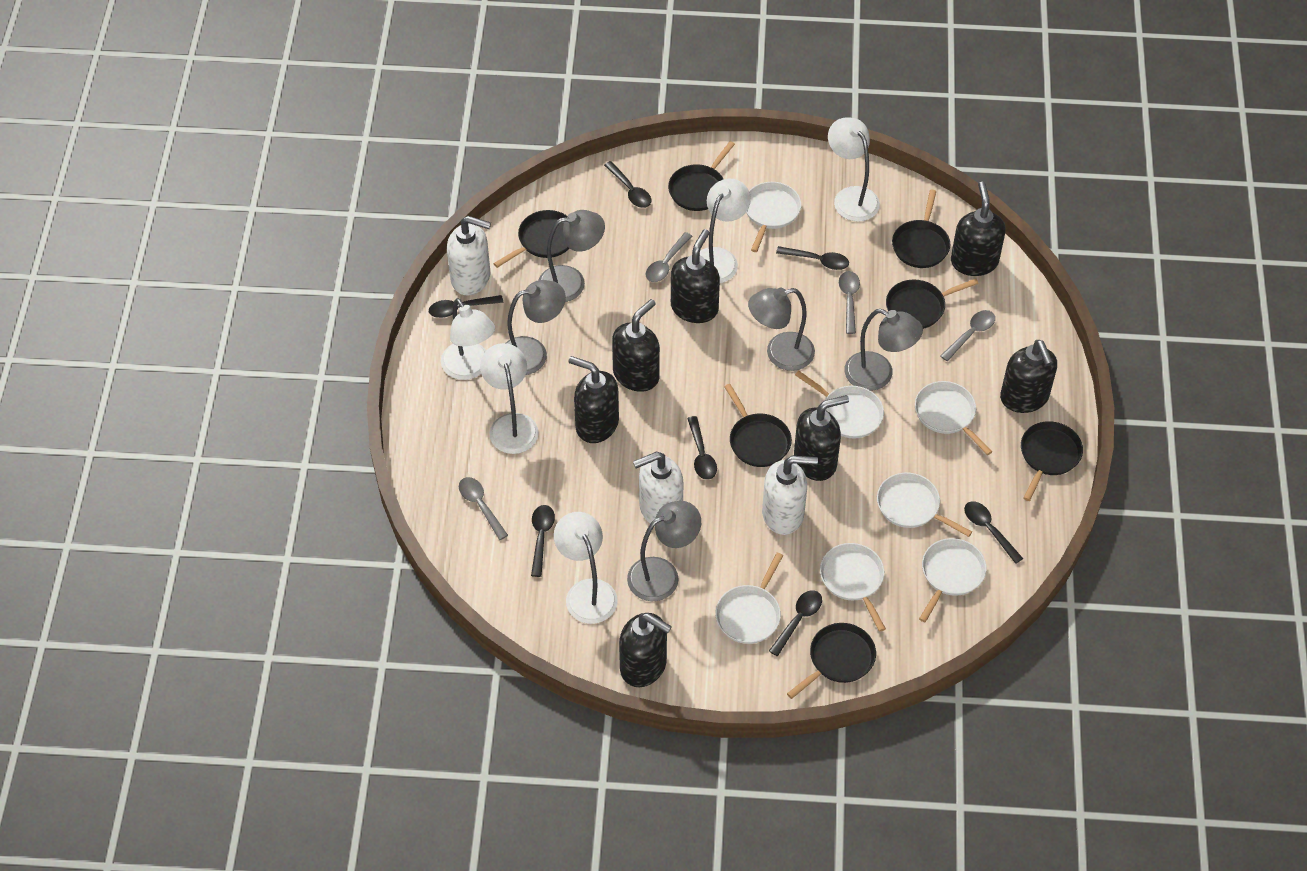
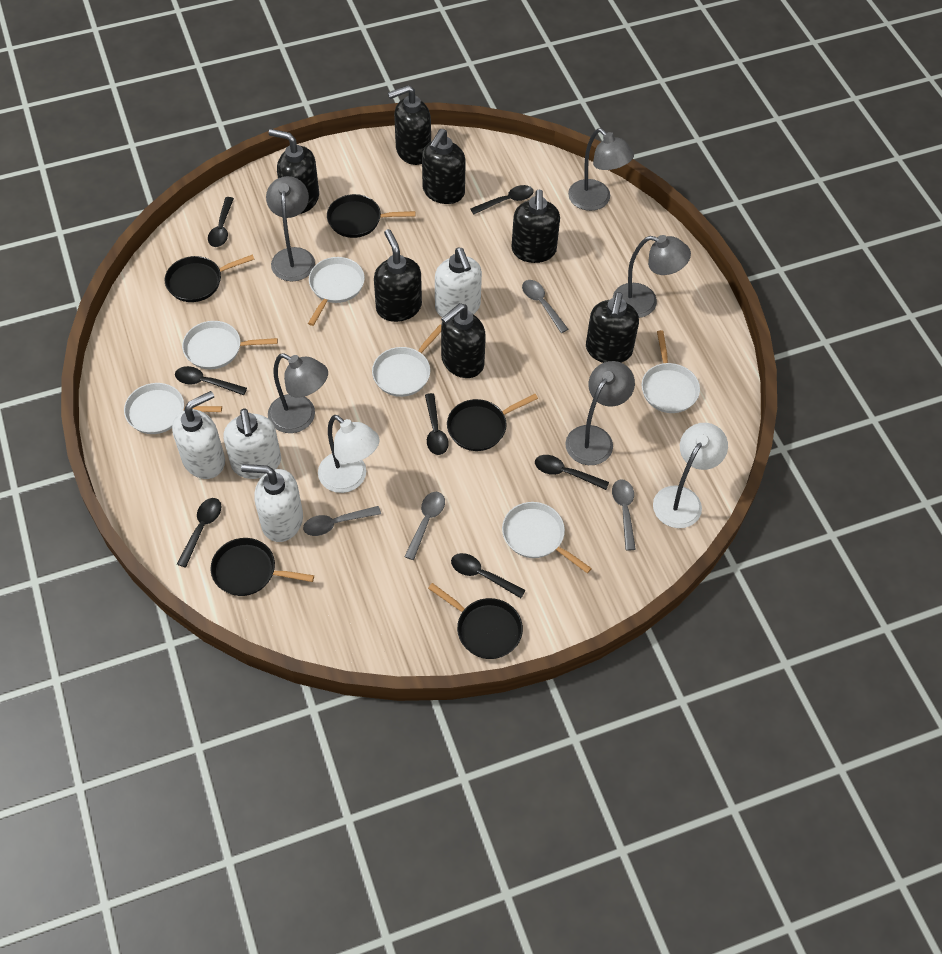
black pan: 7 -> 5
white lamp: 5 -> 2
white pan: 7 -> 6
white soap dispenser: 3 -> 4

